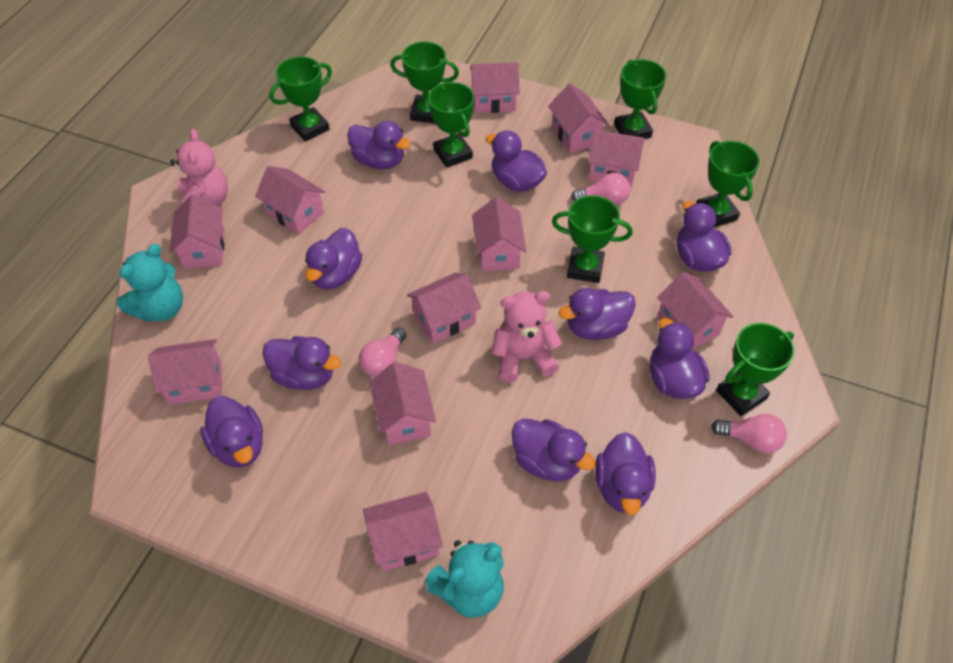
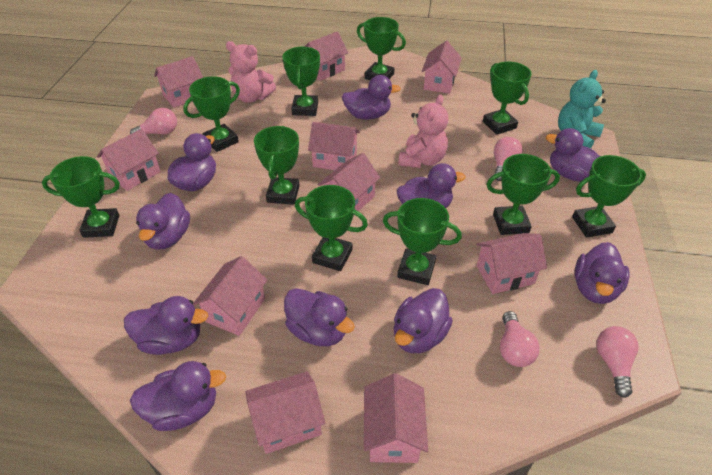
green trophy: 7 -> 10
pink house: 11 -> 10
pink light bulb: 3 -> 4
turquoise teddy bear: 2 -> 1

